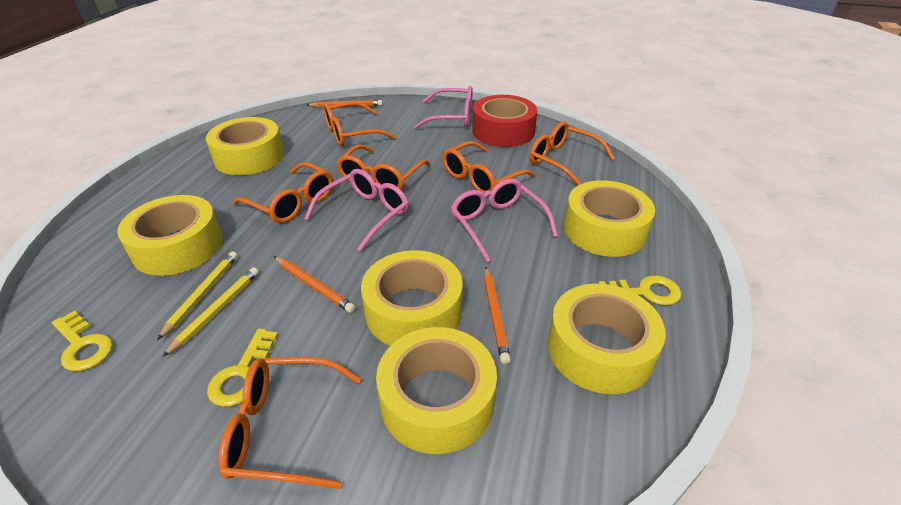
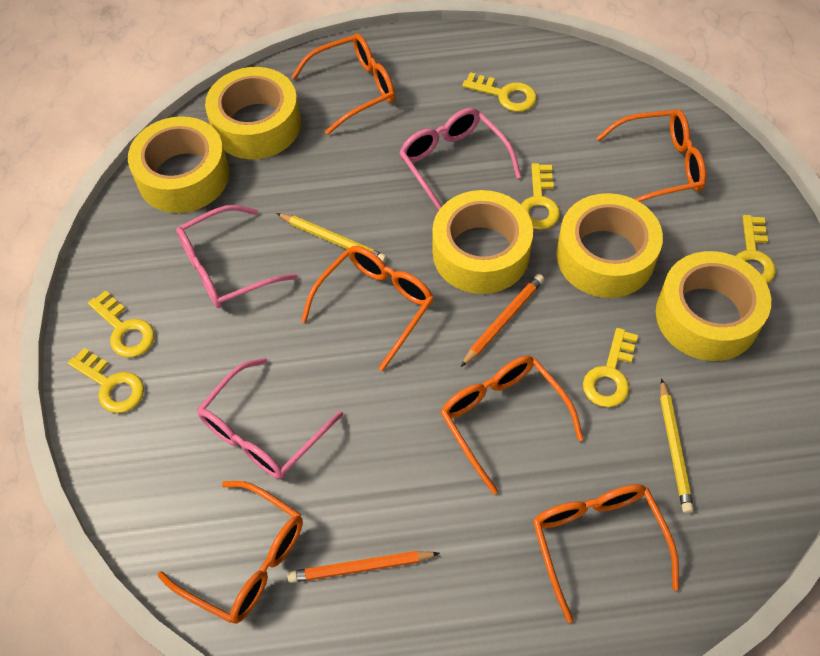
orange pencil: 3 -> 2
red tape: 1 -> 0
yellow key: 3 -> 6
yellow tape: 6 -> 5

